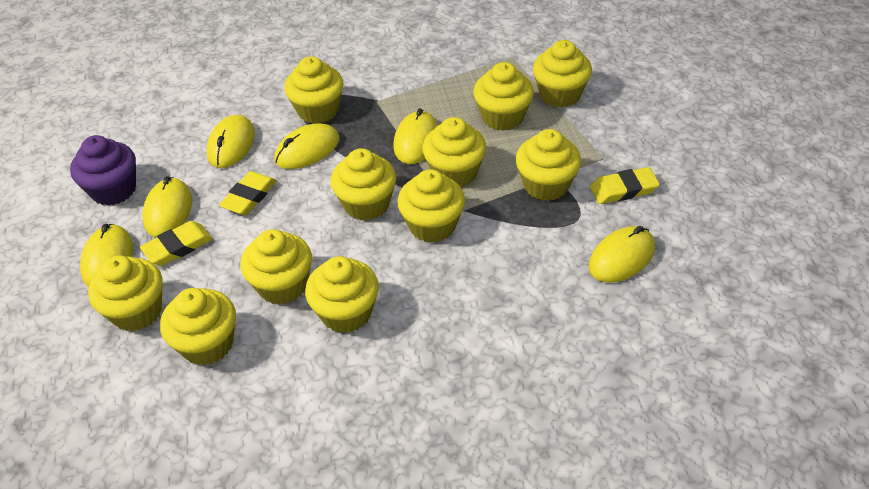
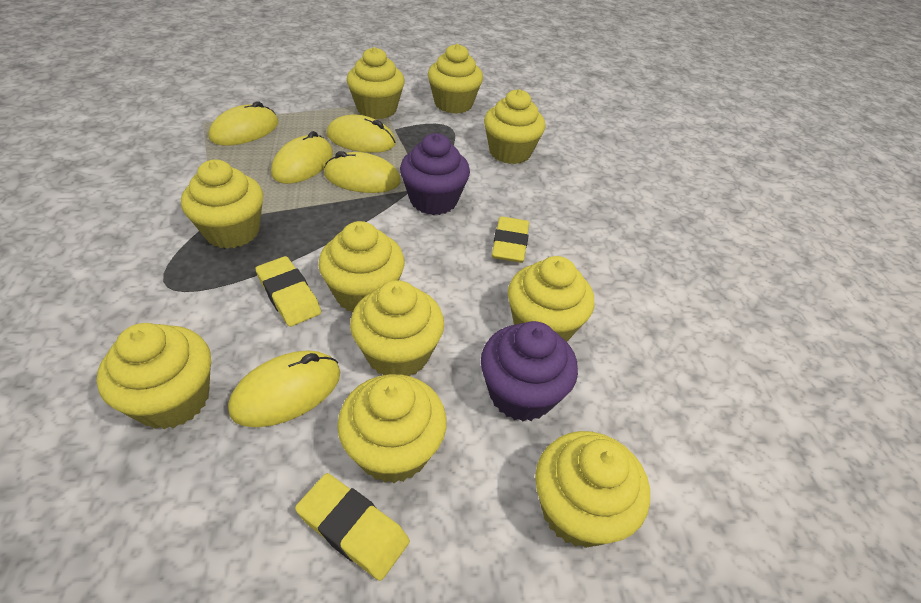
purple cupcake: 1 -> 2
yellow cupcake: 11 -> 10
yellow mouse: 6 -> 5

